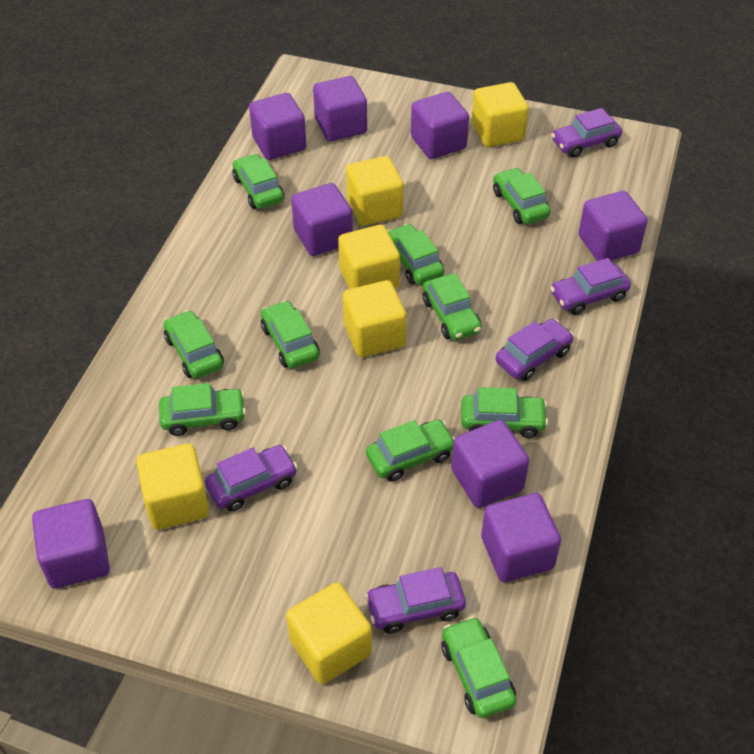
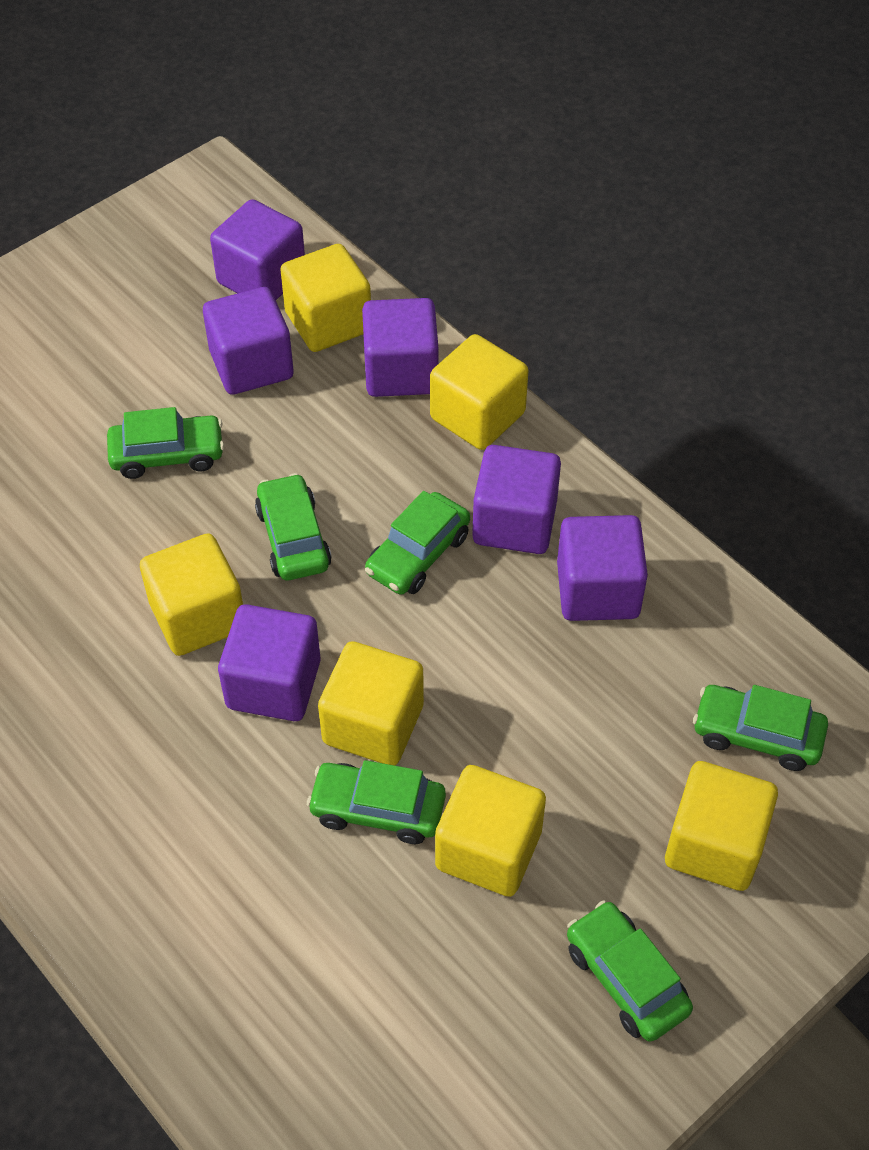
green car: 10 -> 6
purple car: 5 -> 0
purple cube: 8 -> 6

